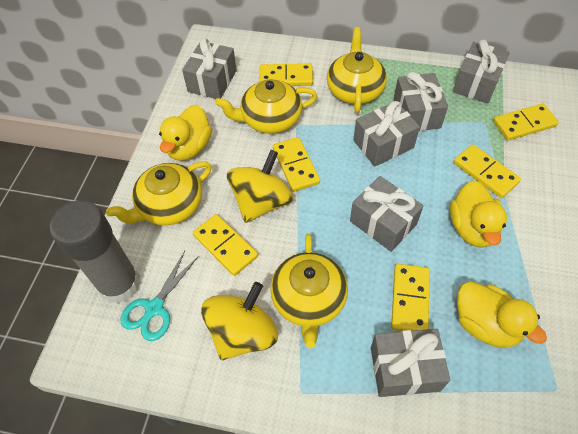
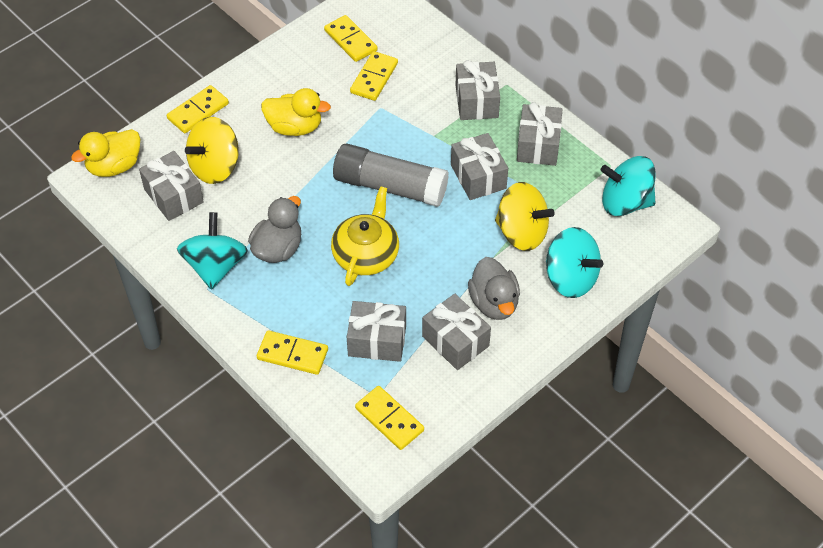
grey duck: 0 -> 2
turquoise scissors: 1 -> 0
turquoise spinning top: 0 -> 3
yellow domino: 6 -> 5
yellow duck: 3 -> 2
yellow teapot: 4 -> 1

